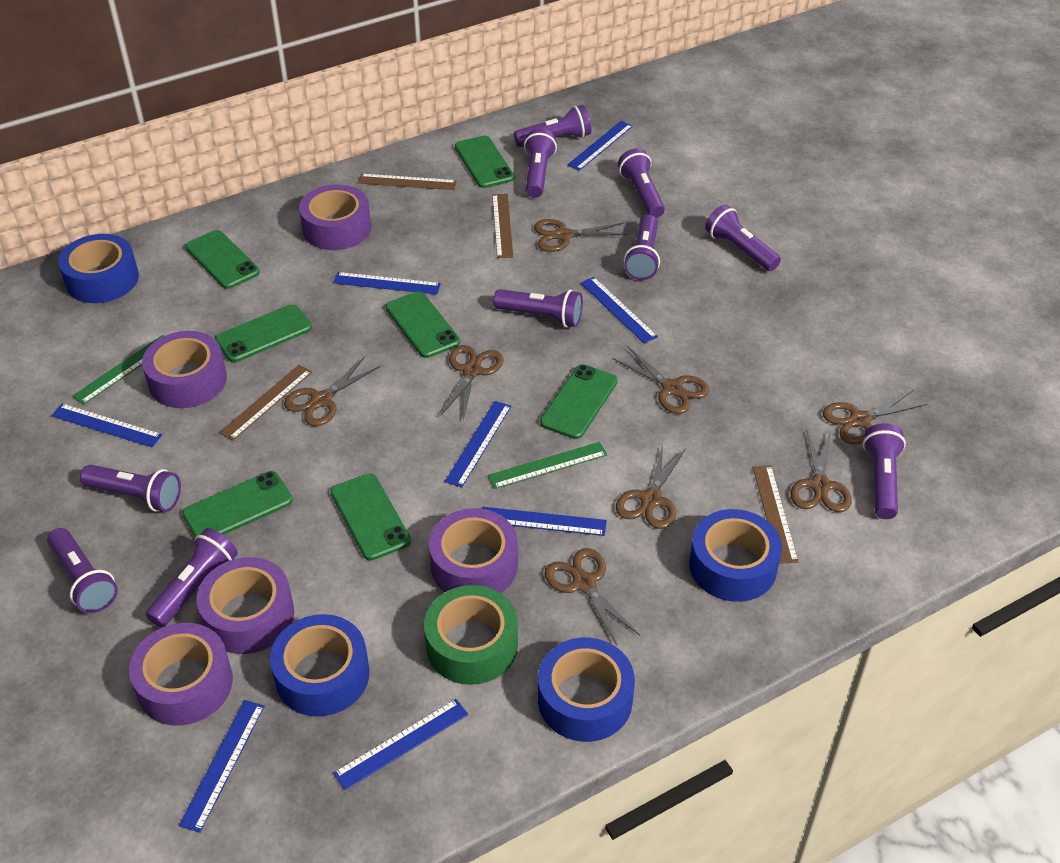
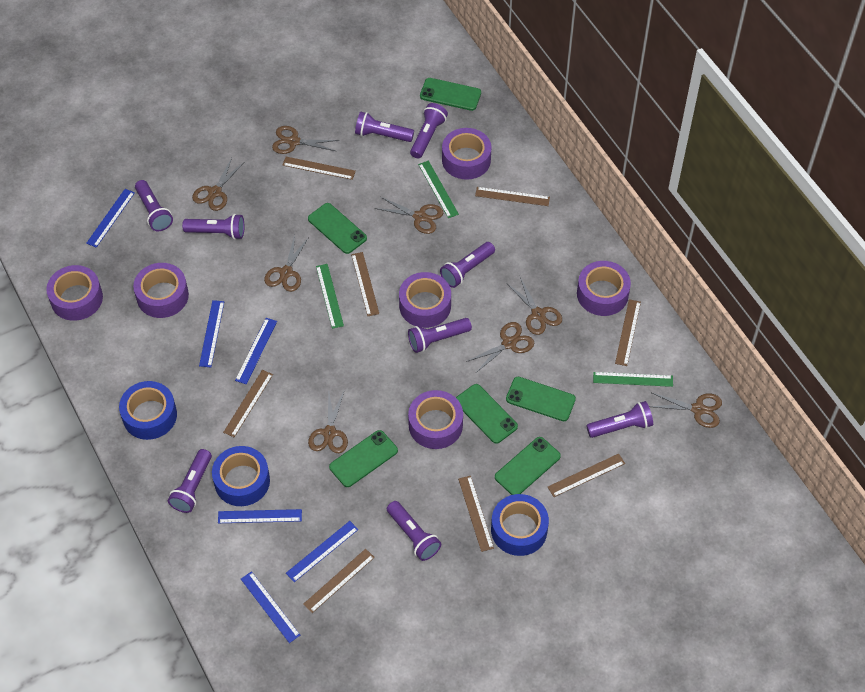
blue ruler: 8 -> 6
blue tape: 4 -> 3
brown ruler: 4 -> 8
green phone: 7 -> 6
green ruler: 2 -> 3
green tape: 1 -> 0
purple flashlight: 10 -> 9
purple tape: 5 -> 6

